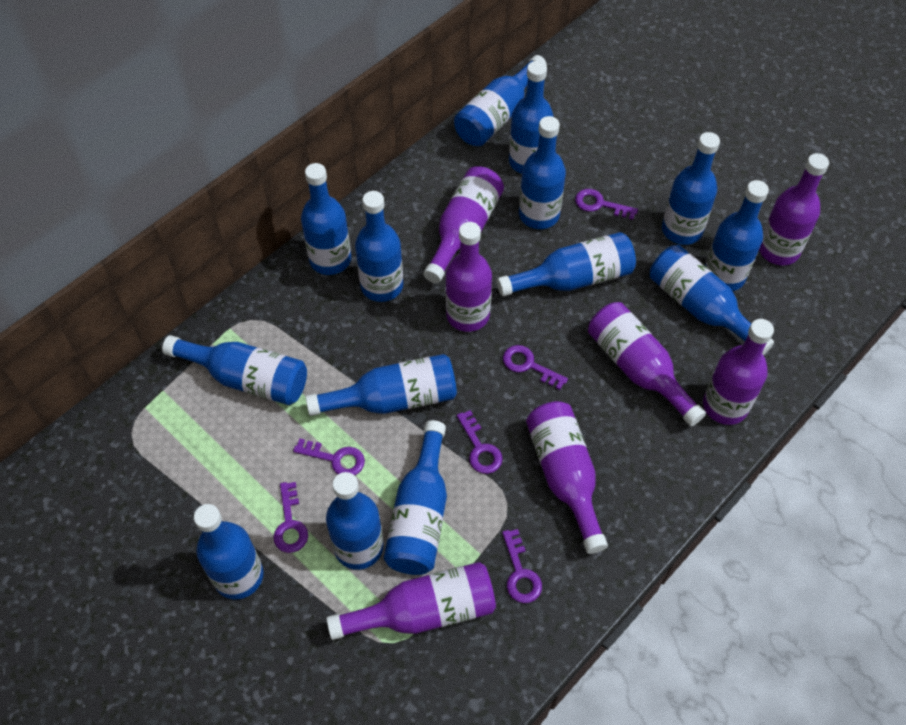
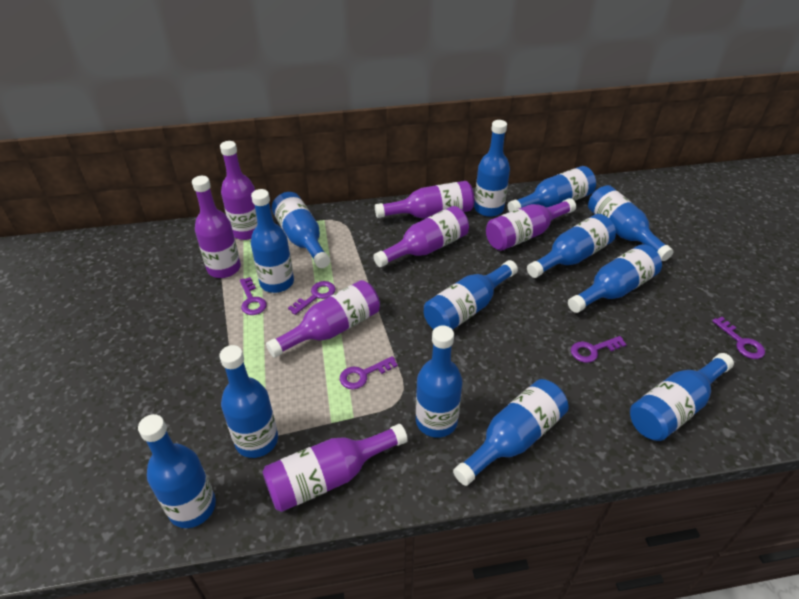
blue bottle: 14 -> 13
purple key: 6 -> 5

